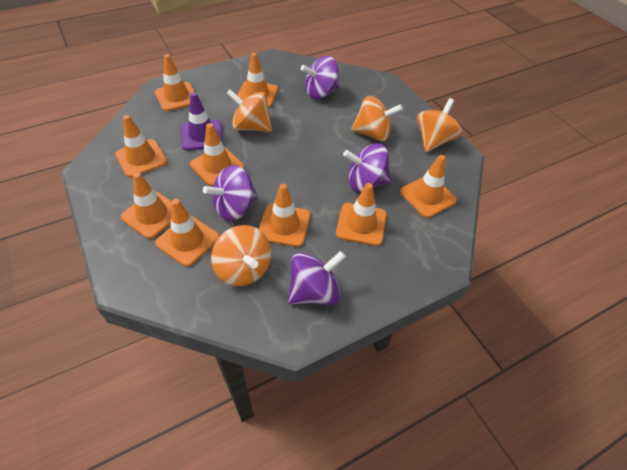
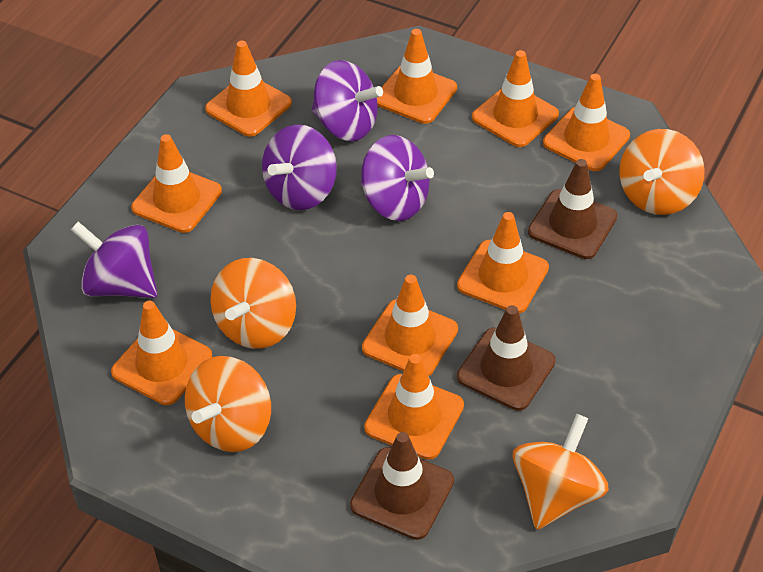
brown traffic cone: 0 -> 3
purple traffic cone: 1 -> 0

